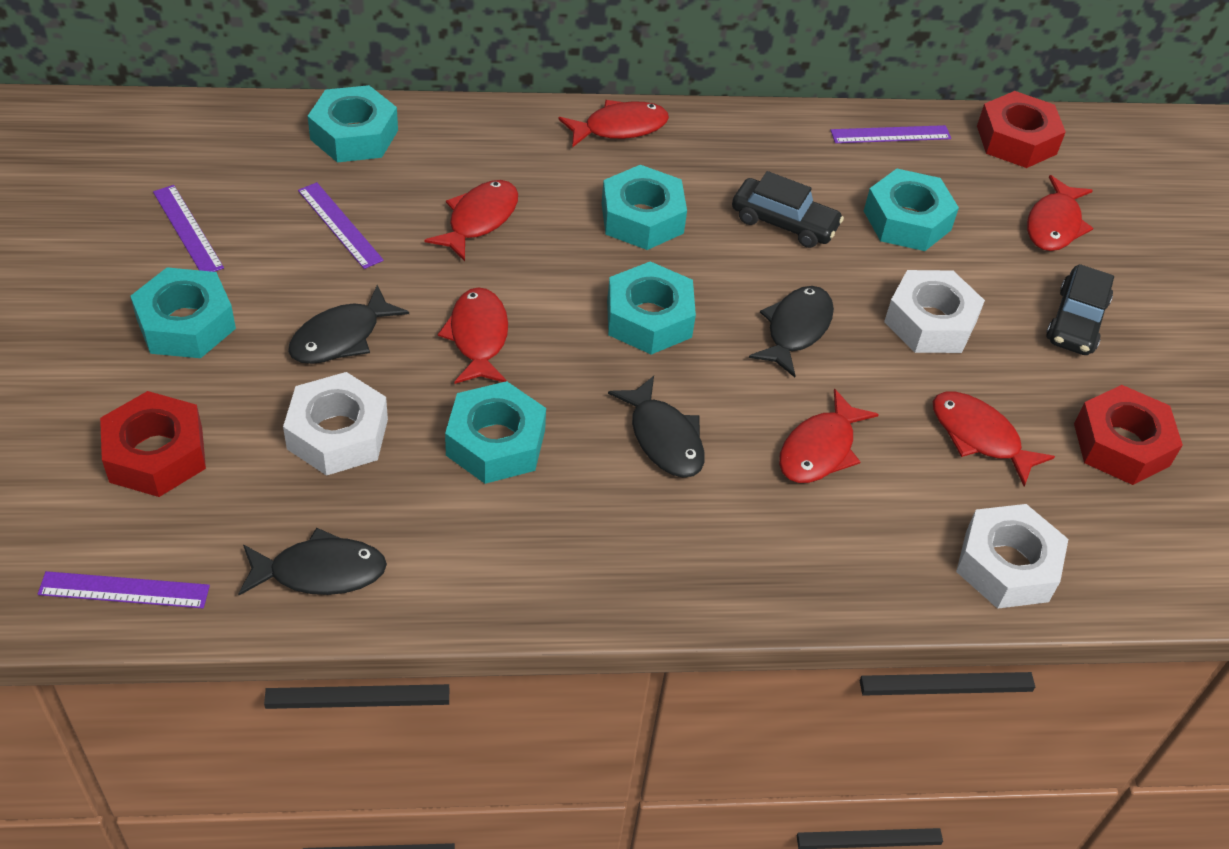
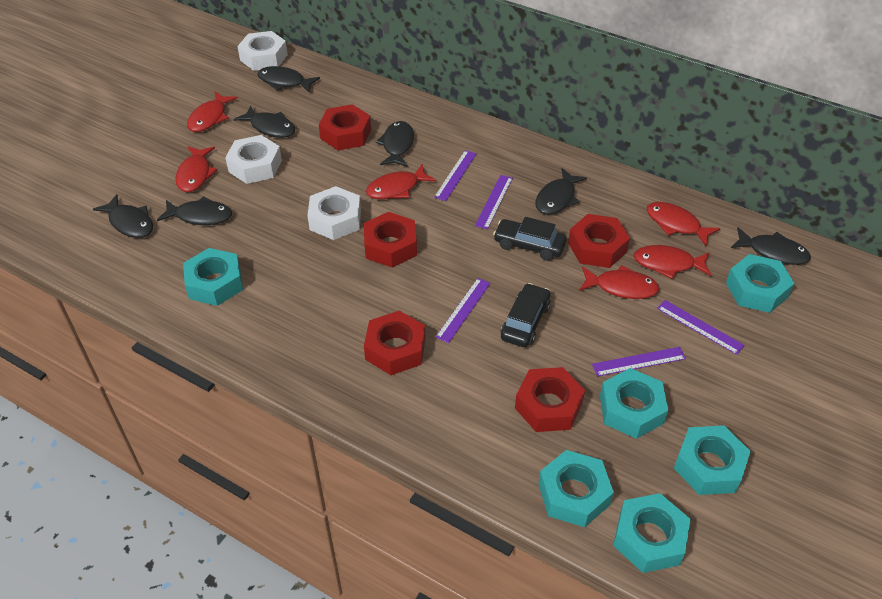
black fish: 4 -> 7
purple ruler: 4 -> 5
red nut: 3 -> 5

